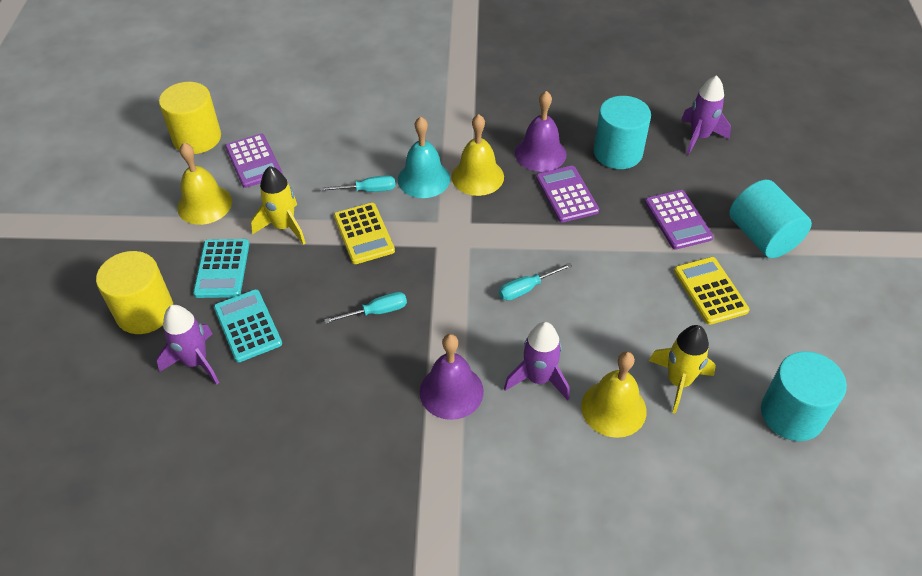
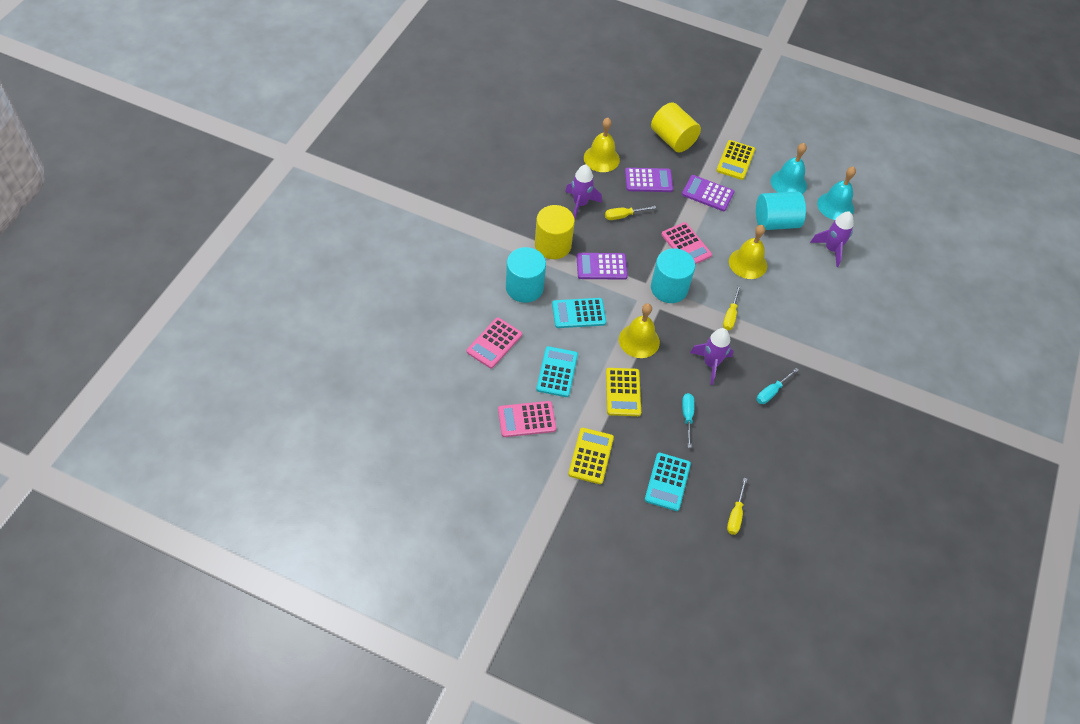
pink calculator: 0 -> 3
purple bell: 2 -> 0
turquoise bell: 1 -> 2
turquoise calculator: 2 -> 3
turquoise screwdriver: 3 -> 2
yellow calculator: 2 -> 3
yellow rocket: 2 -> 0
yellow screwdriver: 0 -> 3

